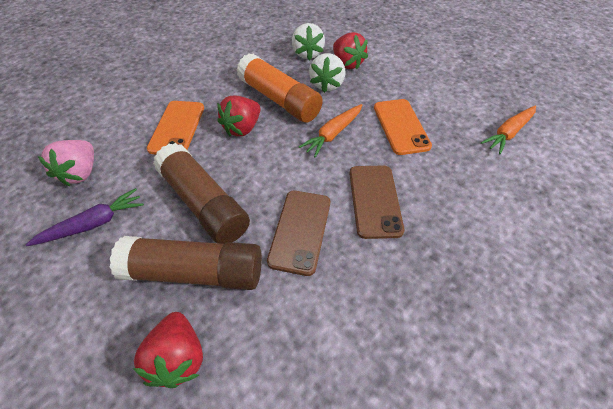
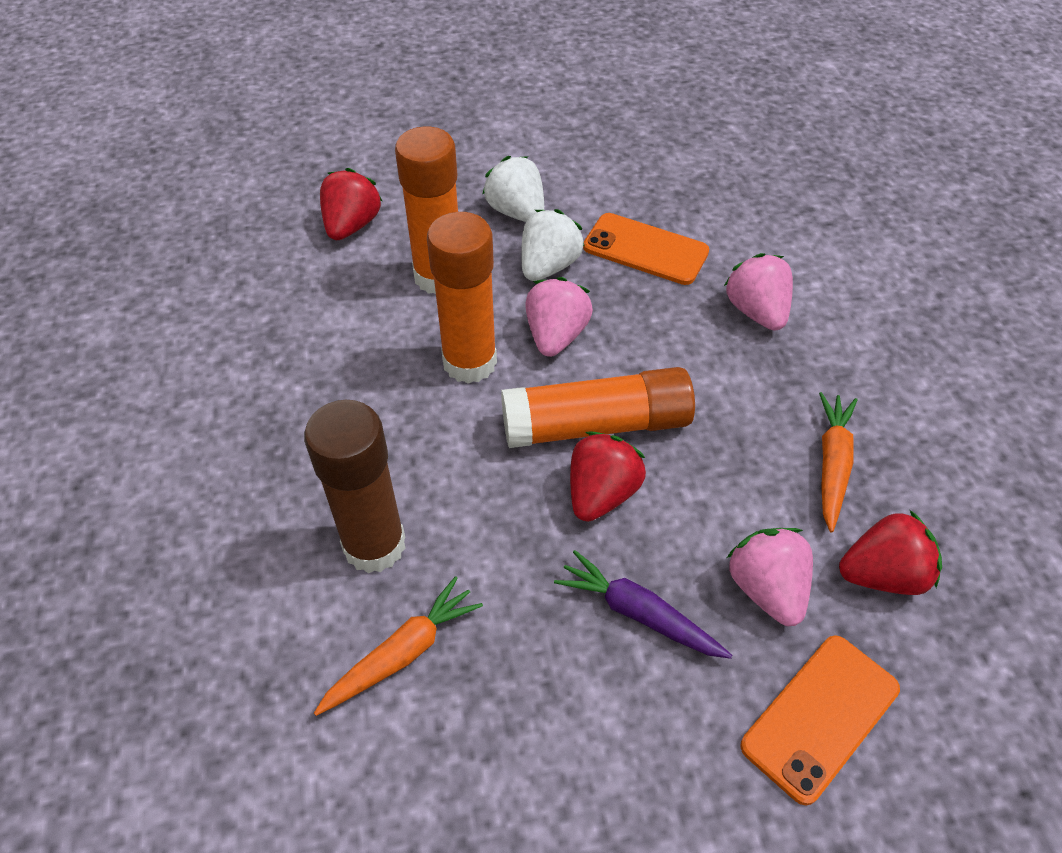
brown glue stick: 2 -> 1
brown phone: 2 -> 0
orange glue stick: 1 -> 3
pink strawberry: 1 -> 3

